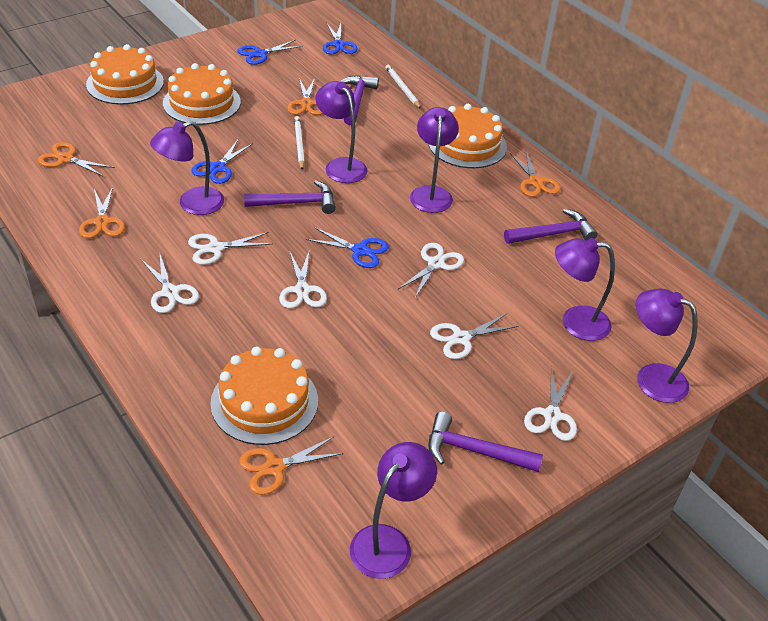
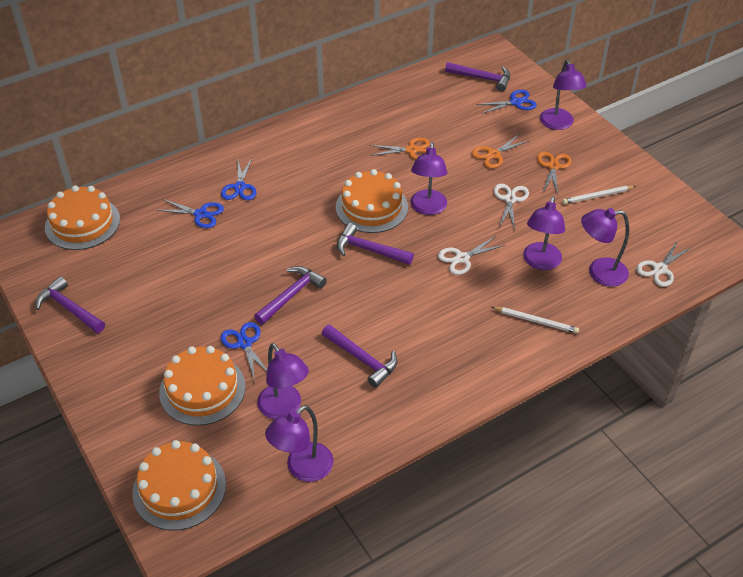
orange scissors: 5 -> 3
purple hammer: 4 -> 5
white scissors: 6 -> 3

